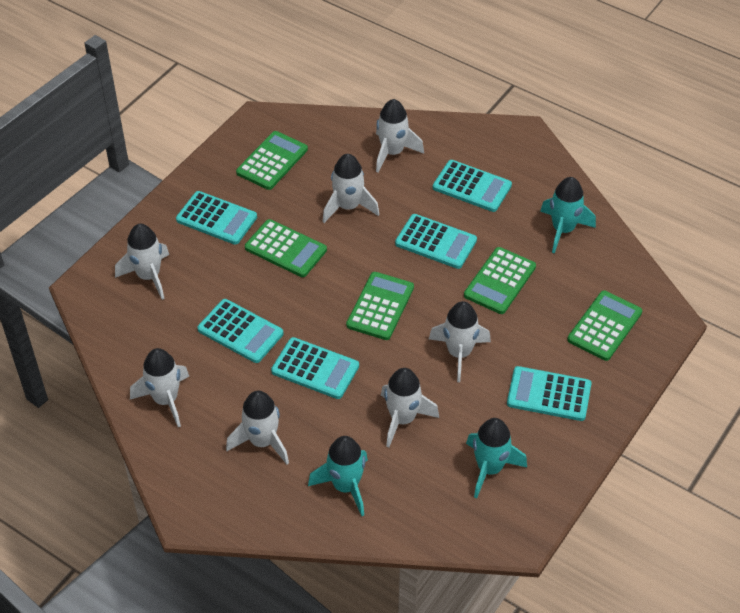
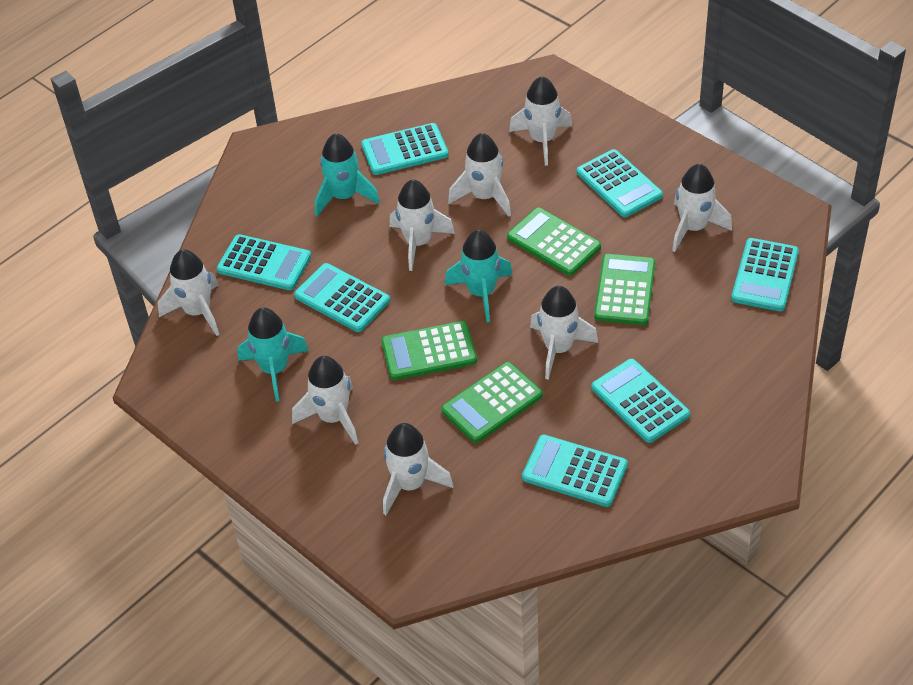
green calculator: 5 -> 4
turquoise calculator: 6 -> 7
white rocket: 7 -> 8

